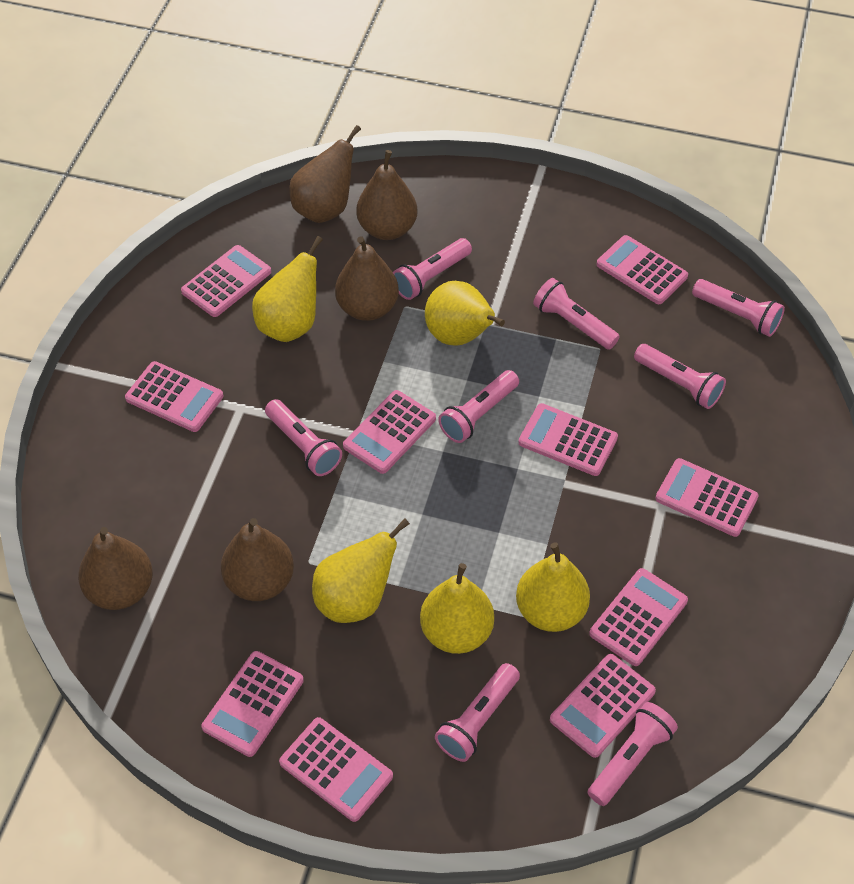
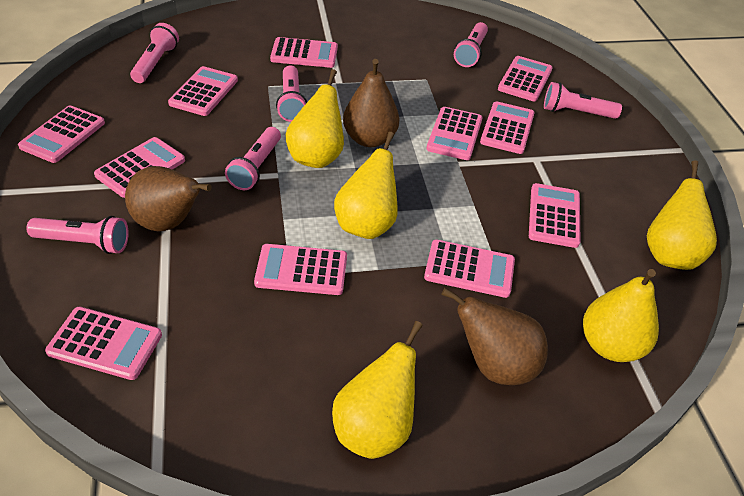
brown pear: 5 -> 3
pink calculator: 10 -> 11
pink flashlight: 8 -> 6

